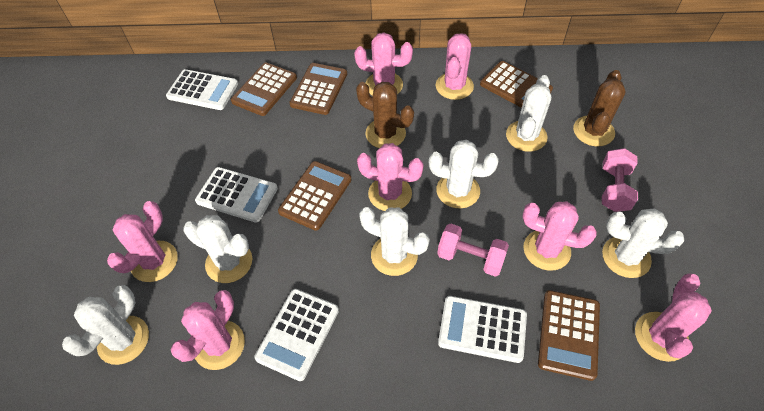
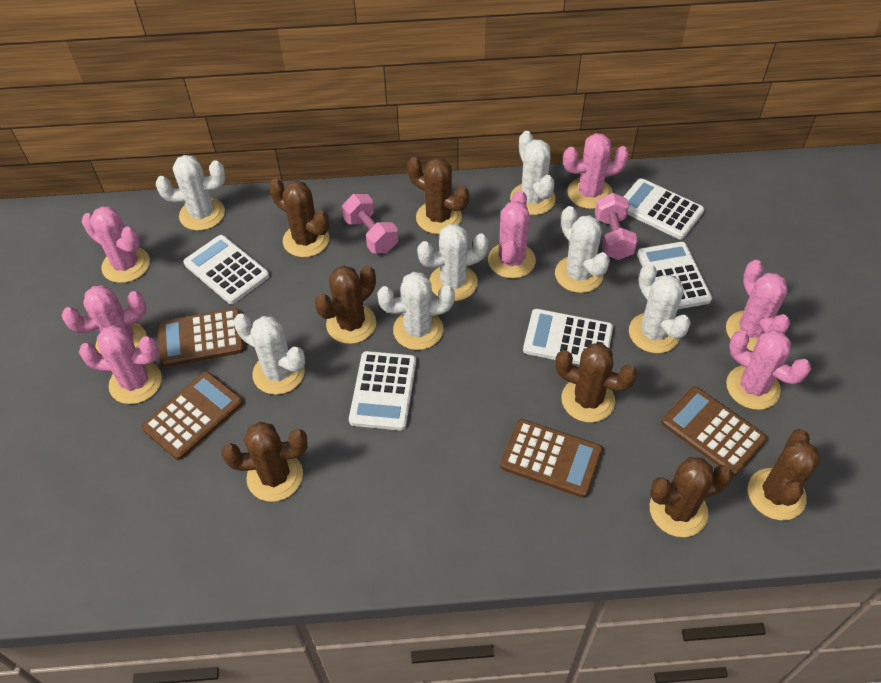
brown cactus: 2 -> 7
brown calculator: 5 -> 4
white cactus: 6 -> 7
white calculator: 4 -> 5

